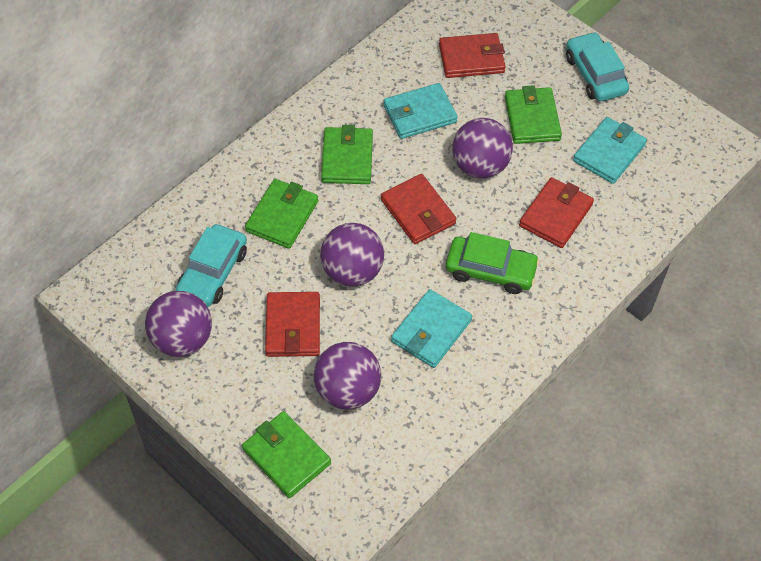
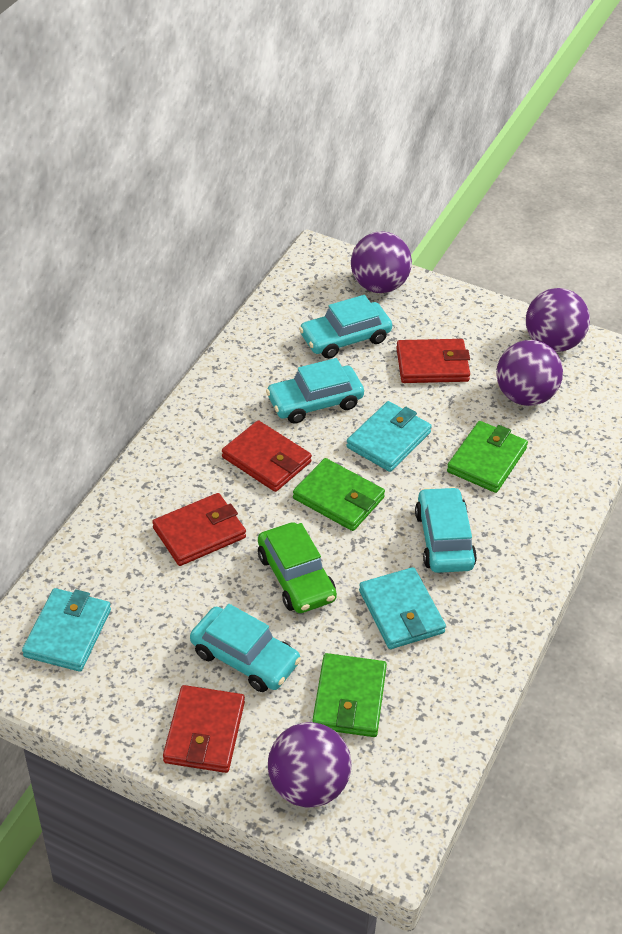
green wallet: 4 -> 3
turquoise car: 2 -> 4

